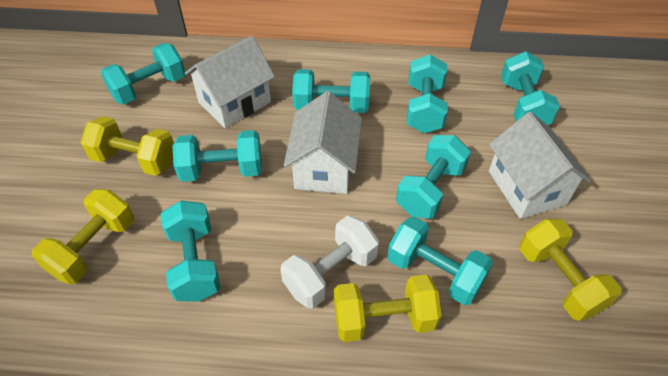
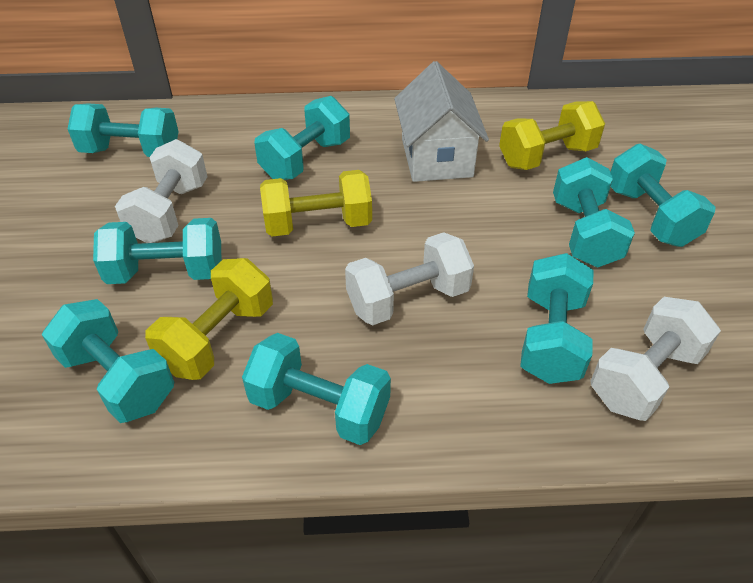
white dumbbell: 1 -> 3
white house: 3 -> 1
yellow dumbbell: 4 -> 3

